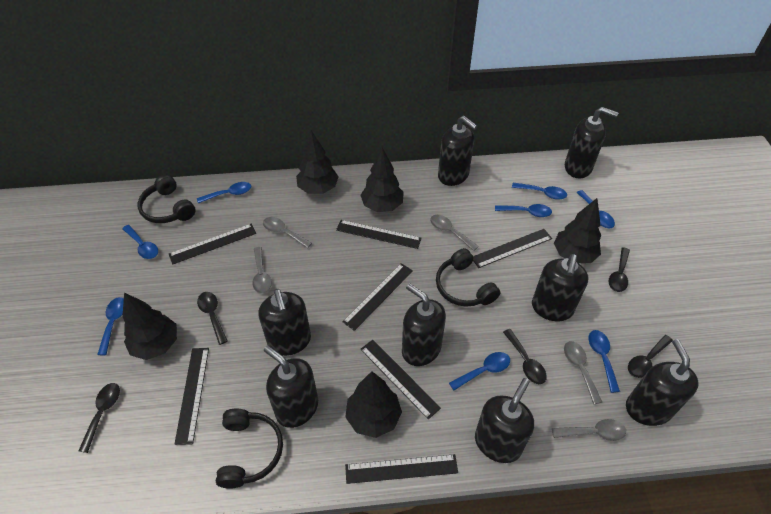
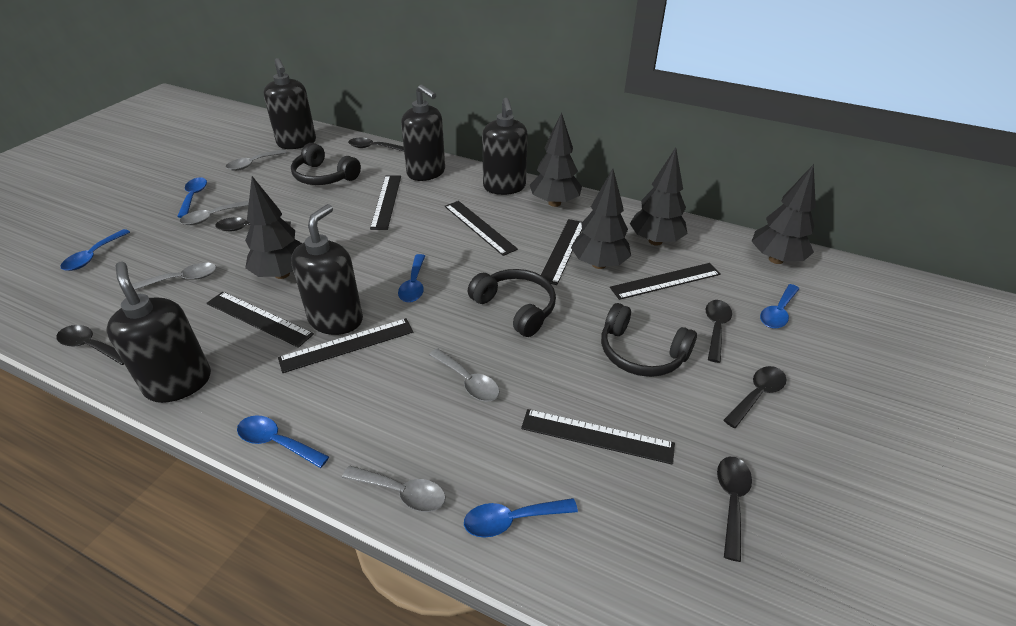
black soap dispenser: 8 -> 5
black spoon: 5 -> 6
blue spoon: 8 -> 6

